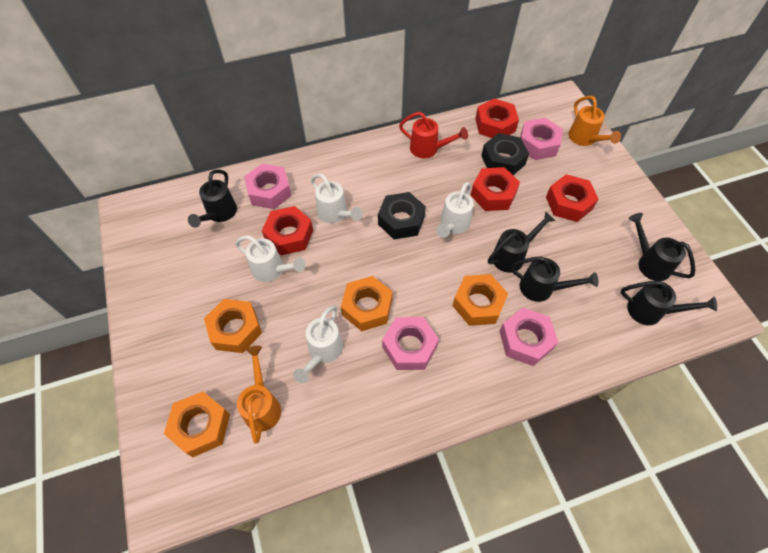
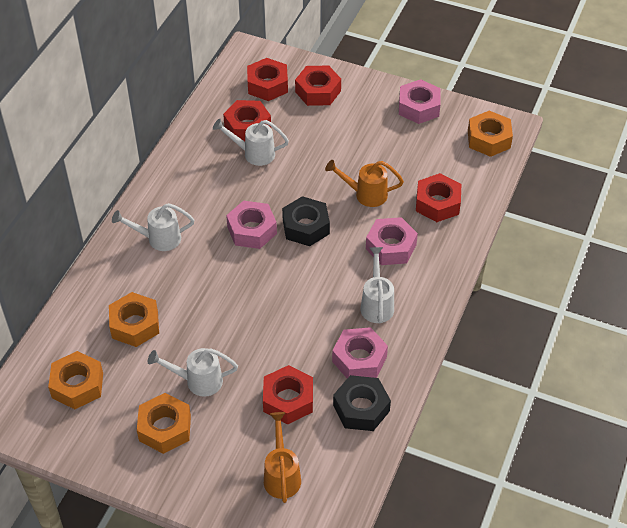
black watering can: 5 -> 0
red nut: 4 -> 5
red watering can: 1 -> 0

